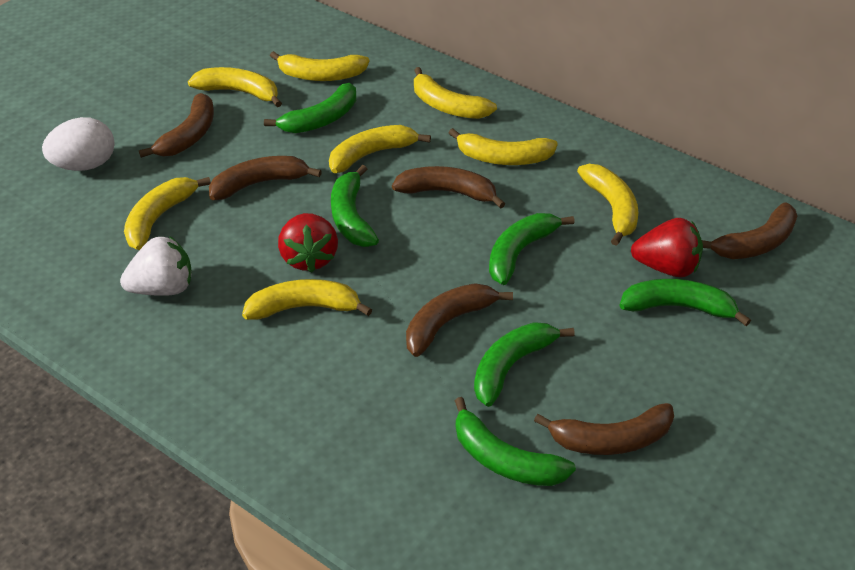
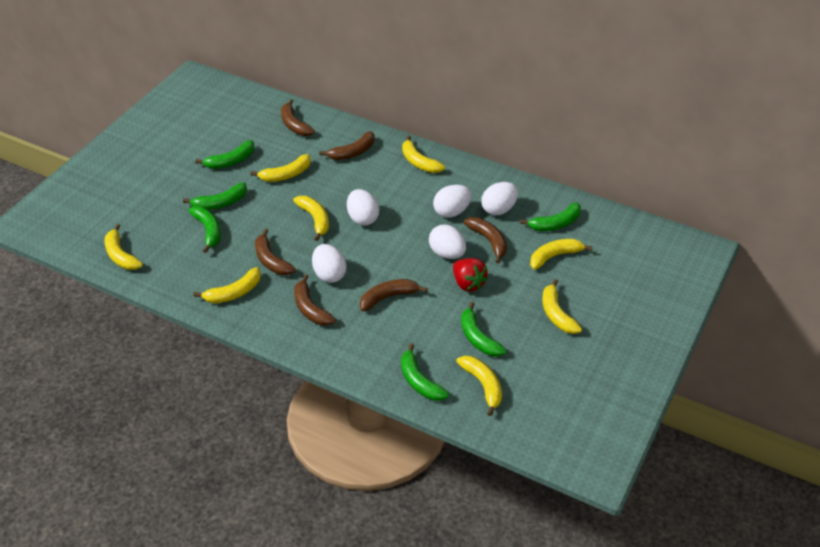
red strawberry: 2 -> 1
white egg: 1 -> 5
white strawberry: 1 -> 0

